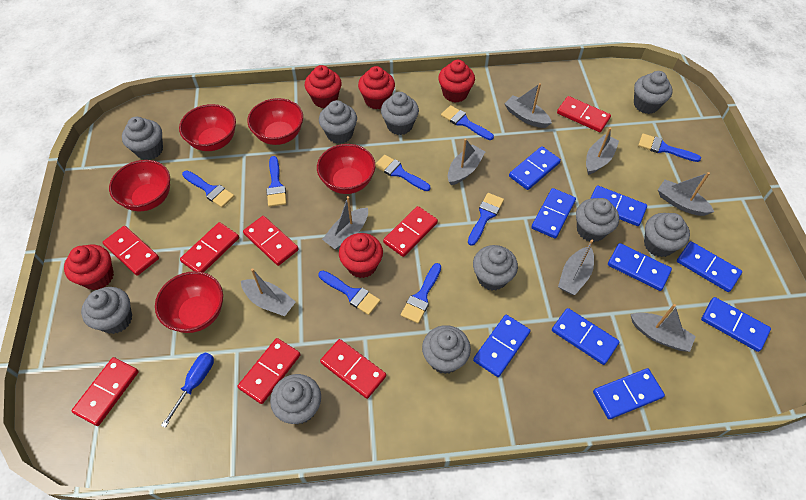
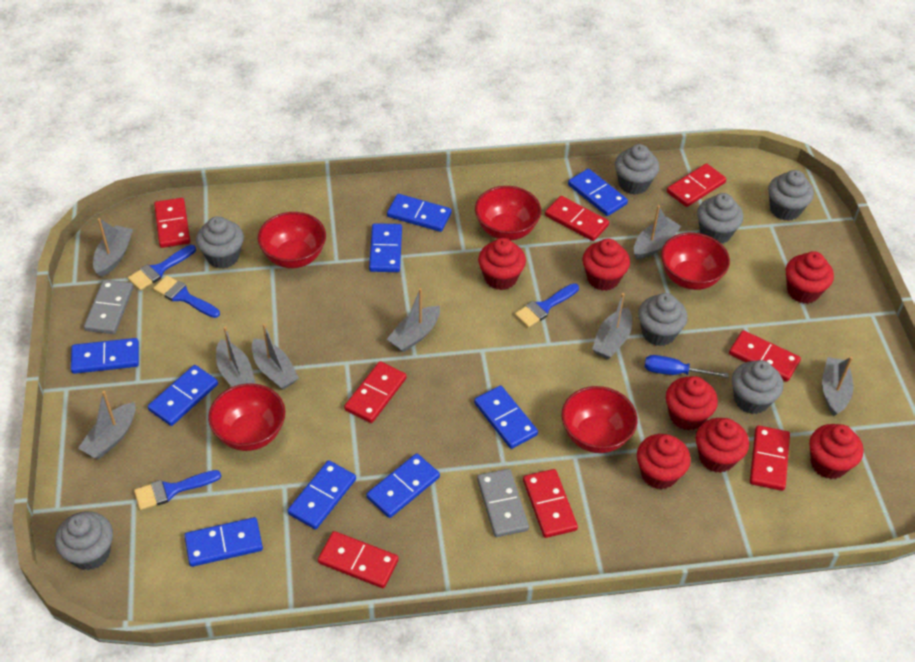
blue brush: 8 -> 4
grey cupcake: 10 -> 7
grey domino: 0 -> 2
red cupcake: 5 -> 7

